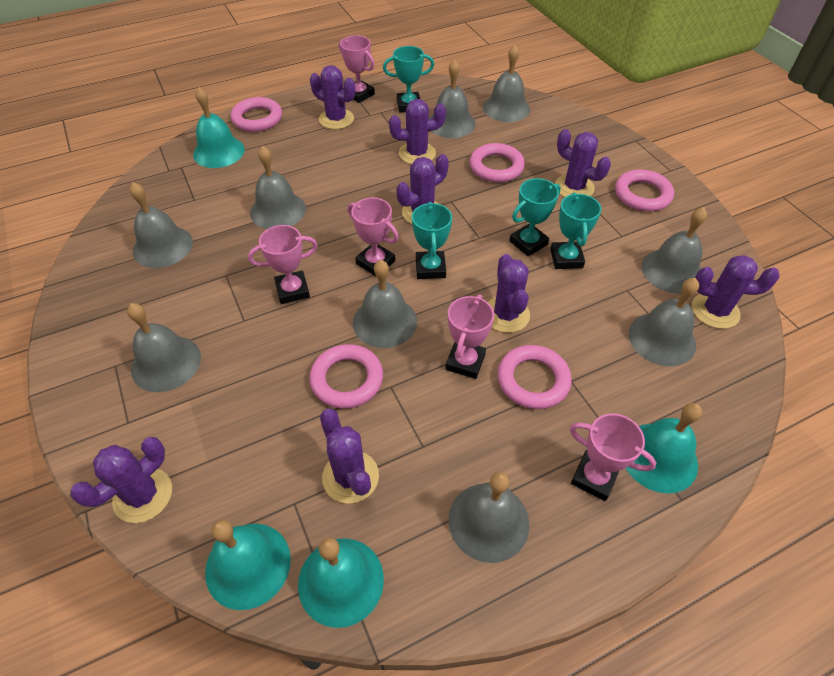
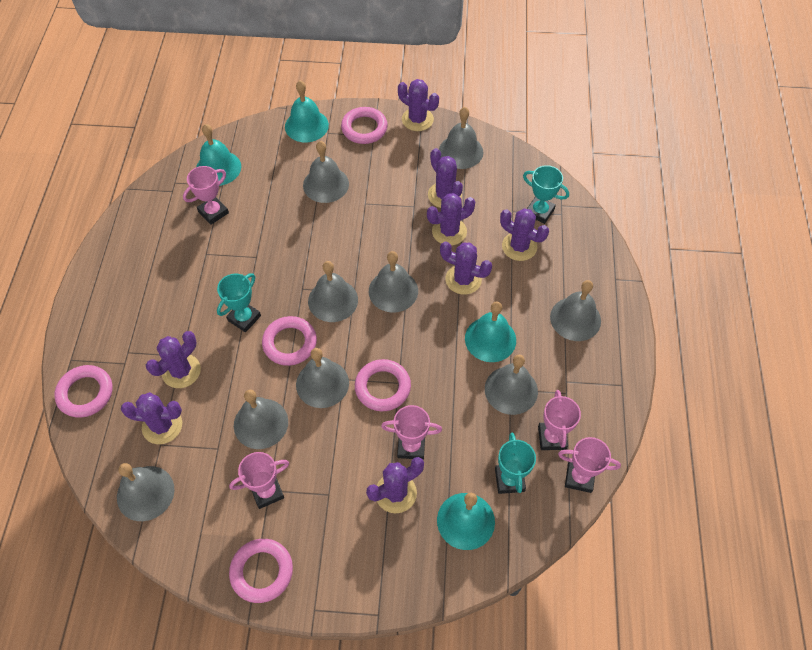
turquoise trophy: 4 -> 3

